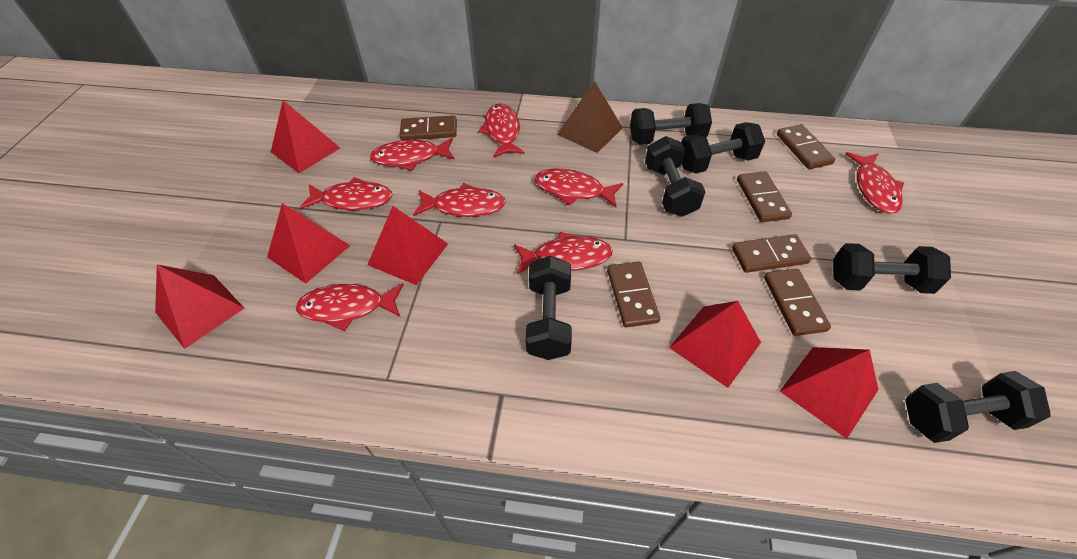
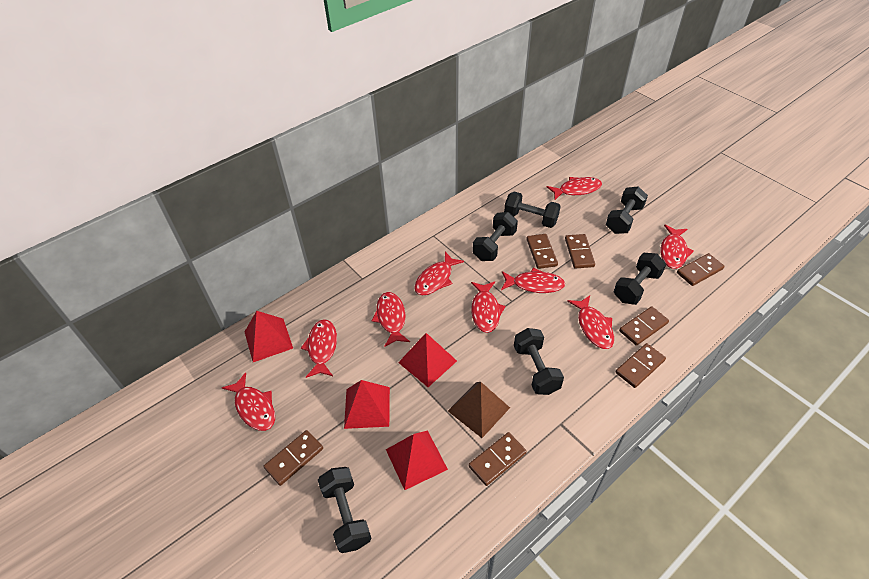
brown domino: 6 -> 7
red fish: 8 -> 9
red pyramid: 6 -> 4

